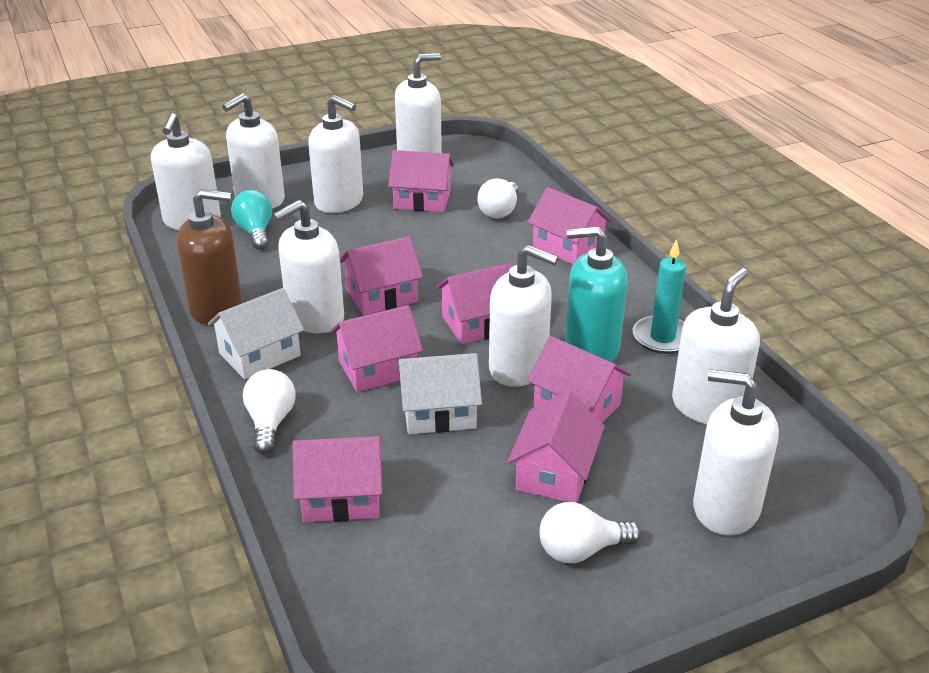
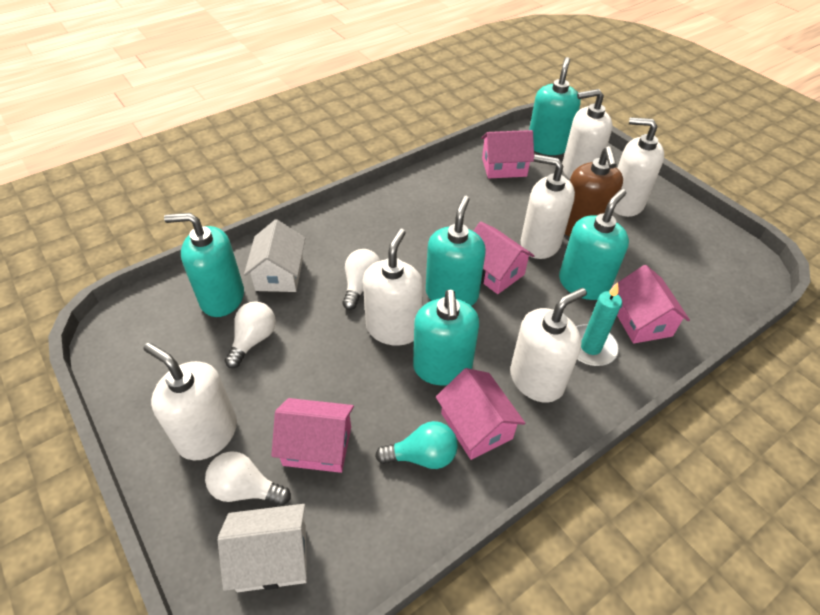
pink house: 8 -> 5
turquoise soap dispenser: 1 -> 5
white soap dispenser: 8 -> 6

